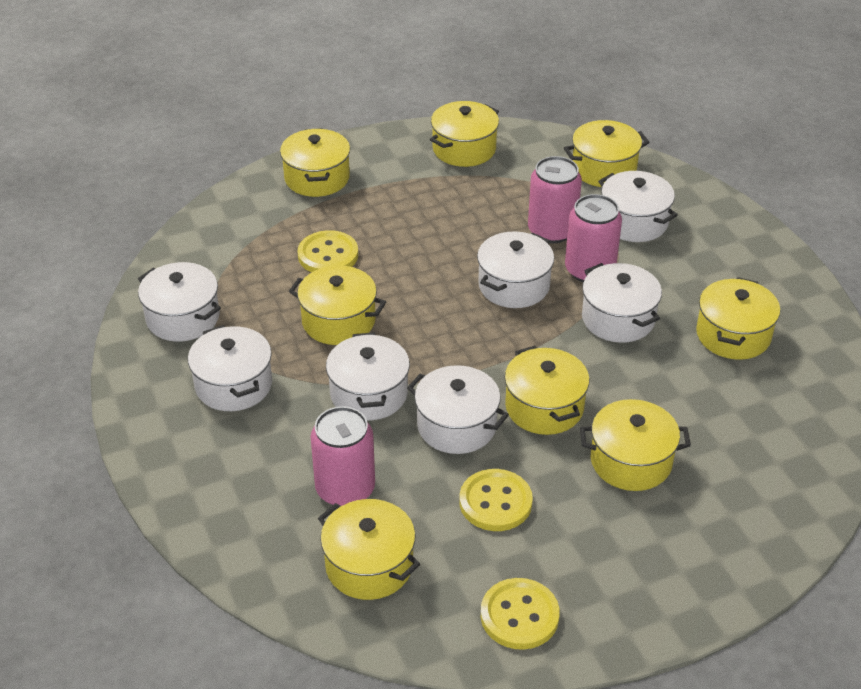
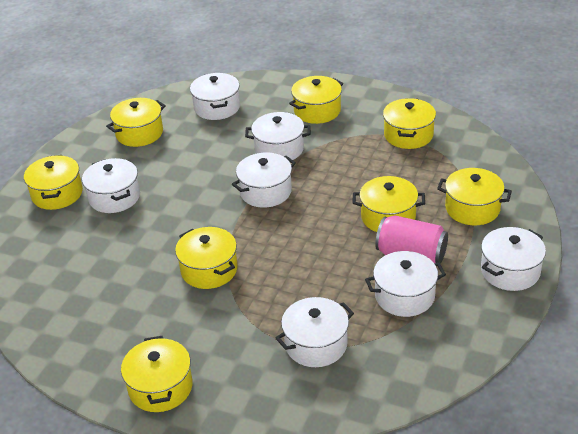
pink can: 3 -> 1
yellow button: 3 -> 0

